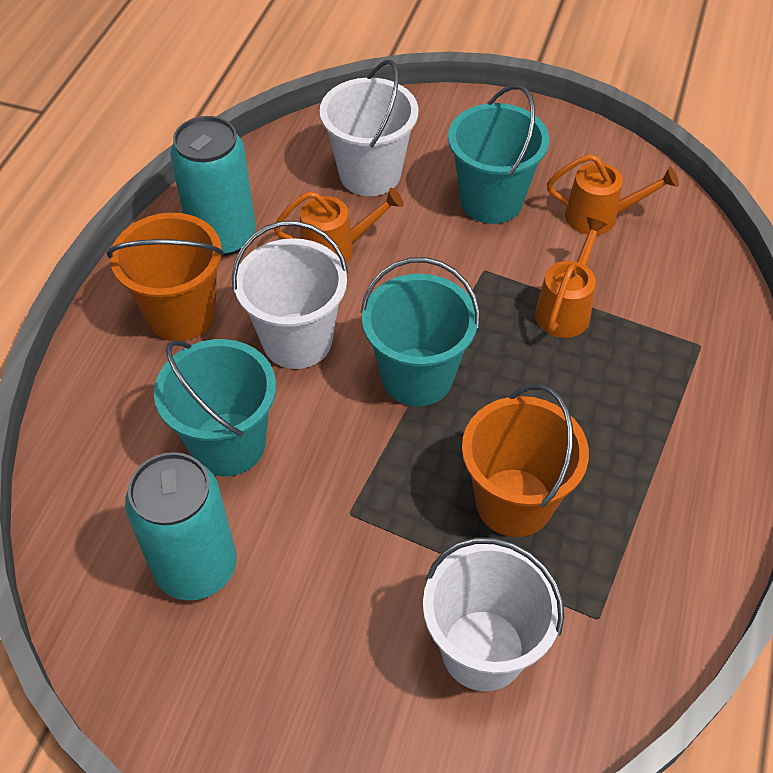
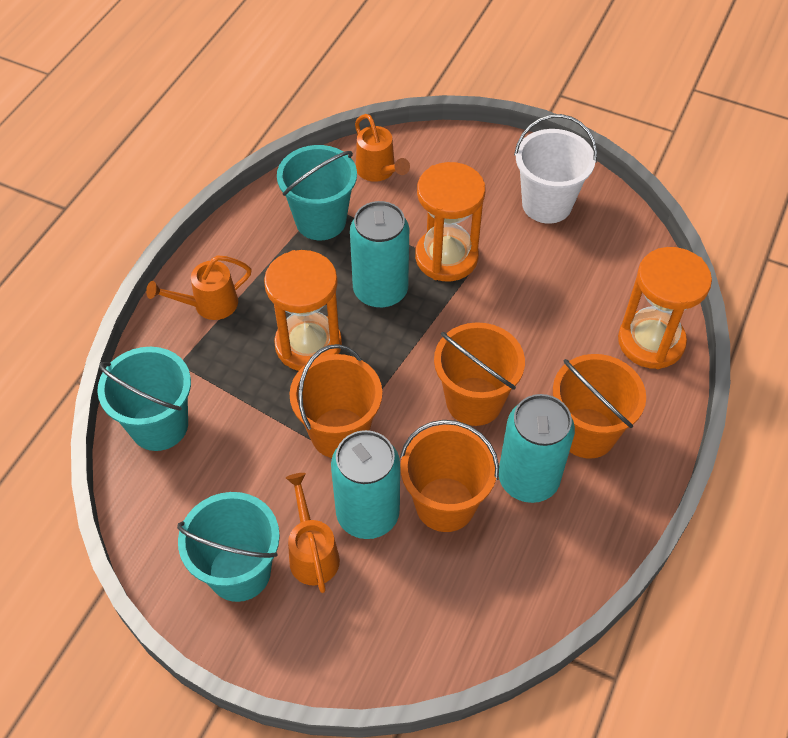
orange bucket: 2 -> 4
orange hourglass: 0 -> 3
turquoise can: 2 -> 3
white bucket: 3 -> 1

